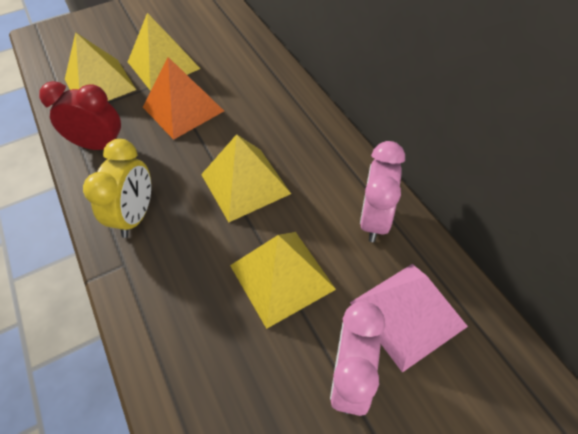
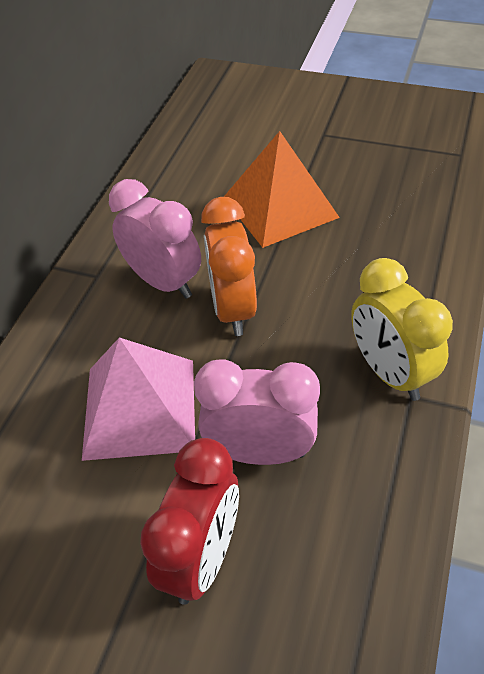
orange clock: 0 -> 1
yellow pyramid: 4 -> 0

